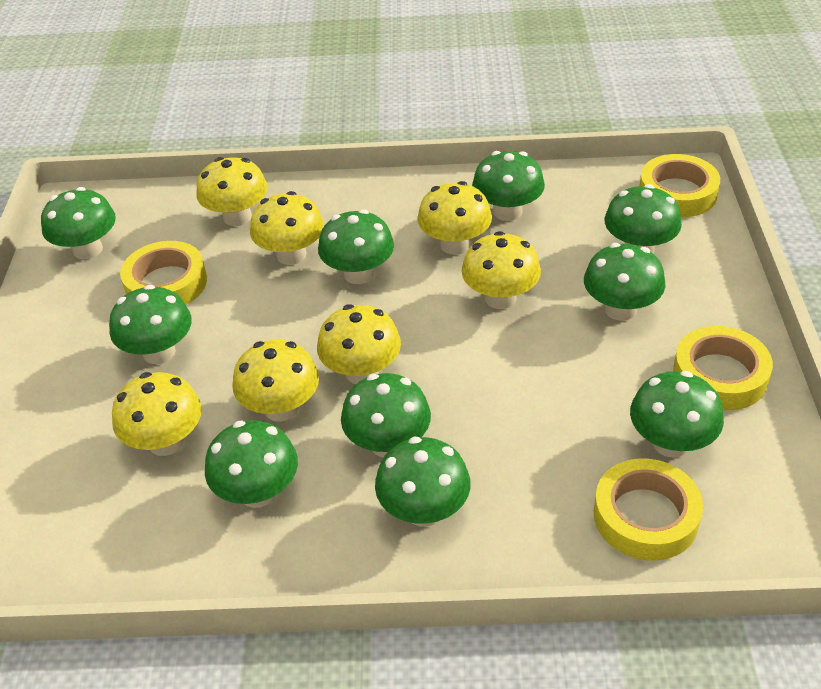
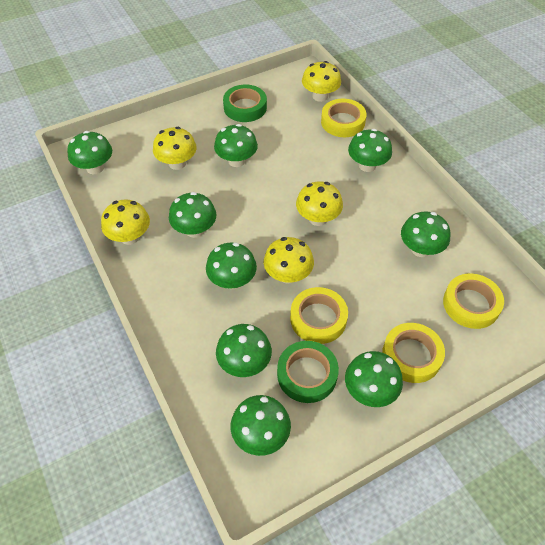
green mushroom: 10 -> 9
green tape: 0 -> 2
yellow mushroom: 7 -> 5

